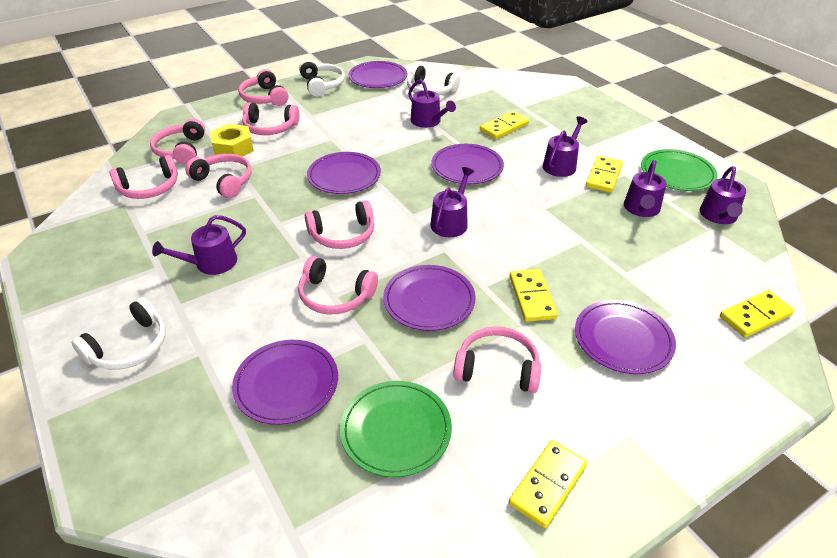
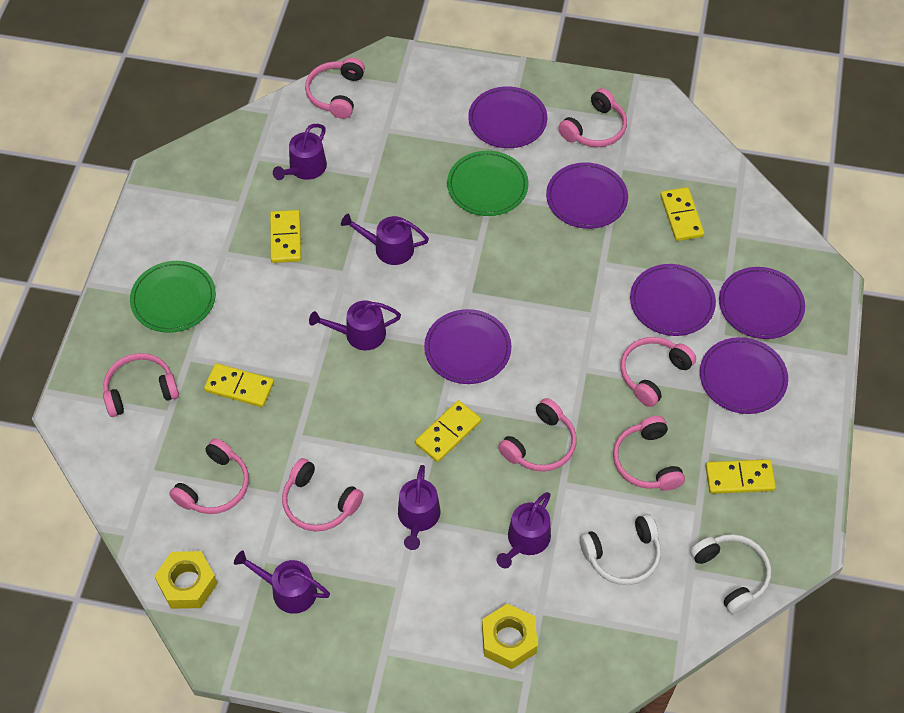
white headphones: 3 -> 2
yellow nut: 1 -> 2

